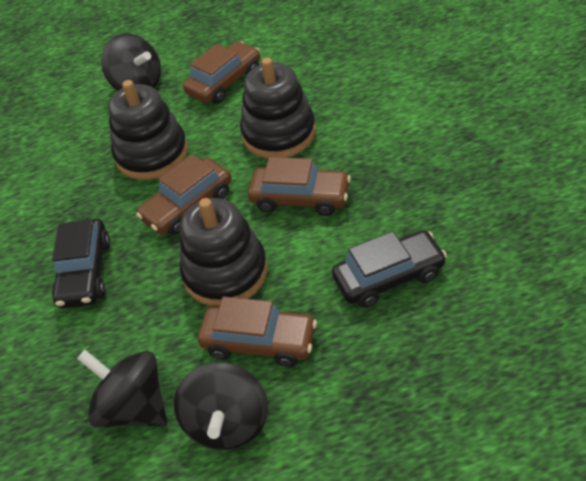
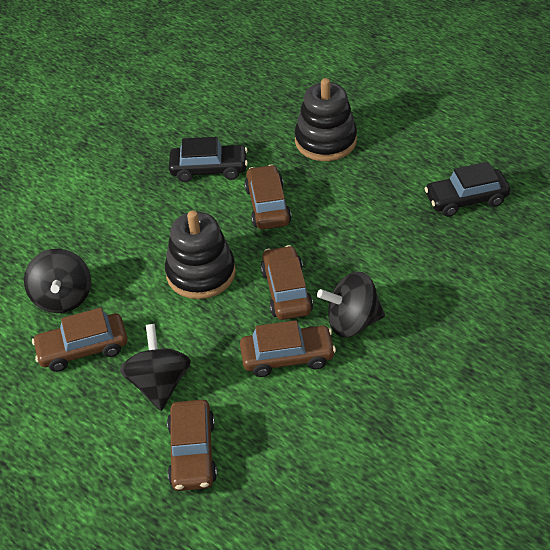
black stacking toy: 3 -> 2
brown car: 4 -> 5

